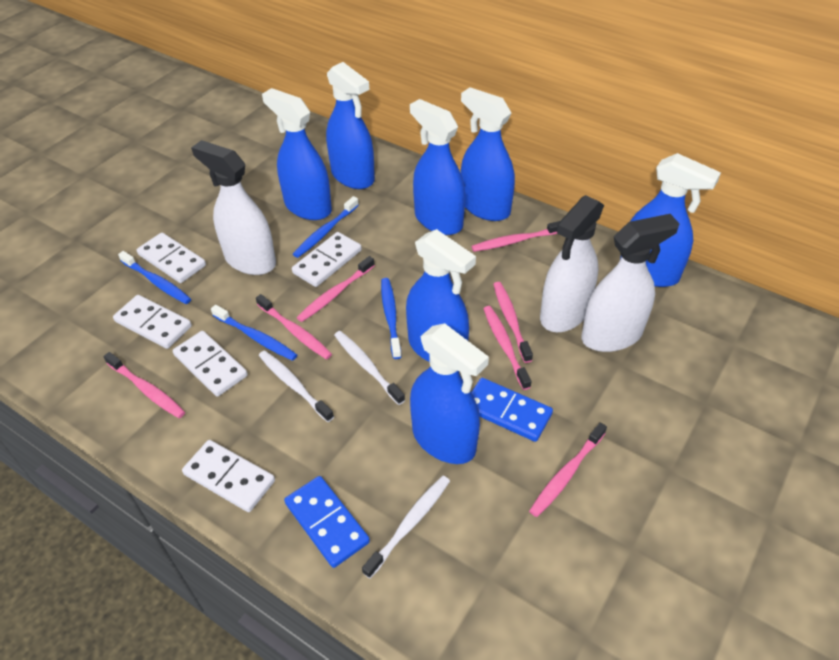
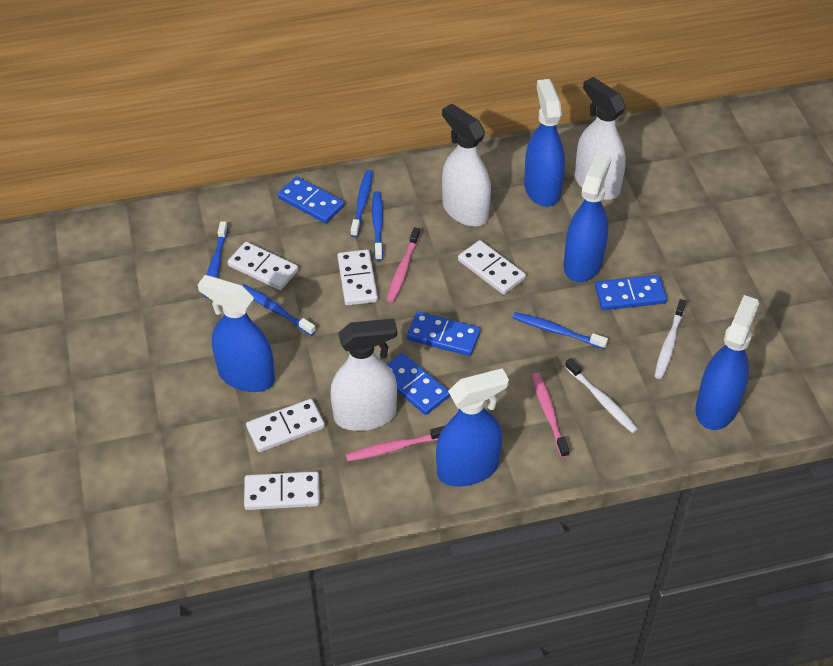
blue domino: 2 -> 4
blue spray bottle: 7 -> 5
blue toothbrush: 4 -> 5
pink toothbrush: 7 -> 3
white toothbrush: 3 -> 2

